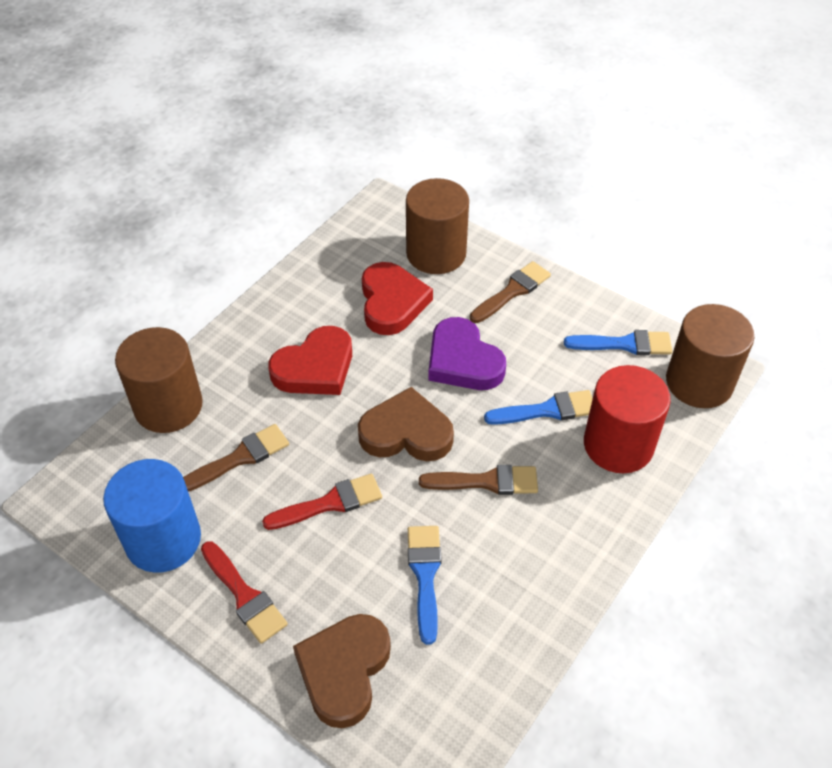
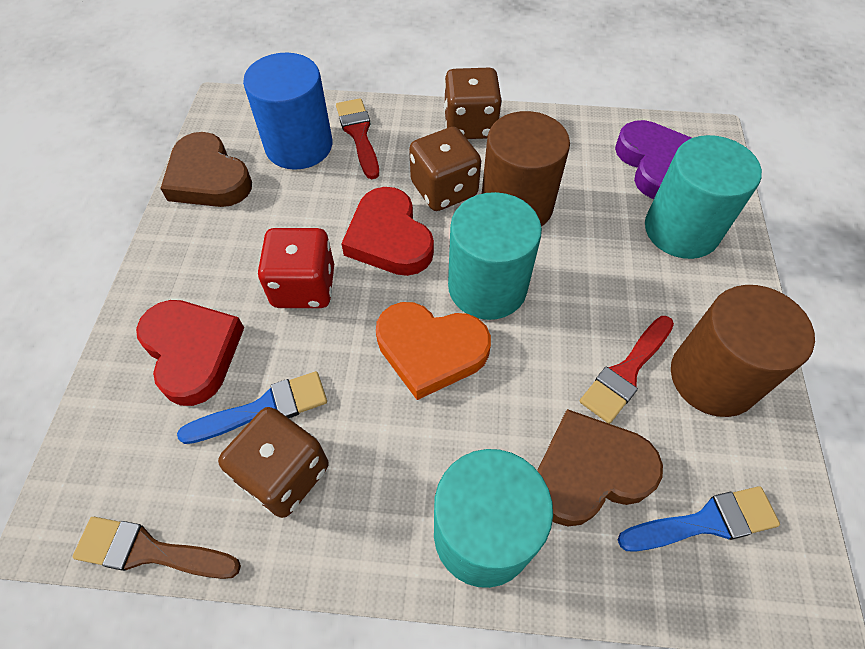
blue brush: 3 -> 2
brown brush: 3 -> 1
brown cylinder: 3 -> 2
brown dice: 0 -> 3
orange heart: 0 -> 1
red cylinder: 1 -> 0
red dice: 0 -> 1
turquoise cylinder: 0 -> 3

